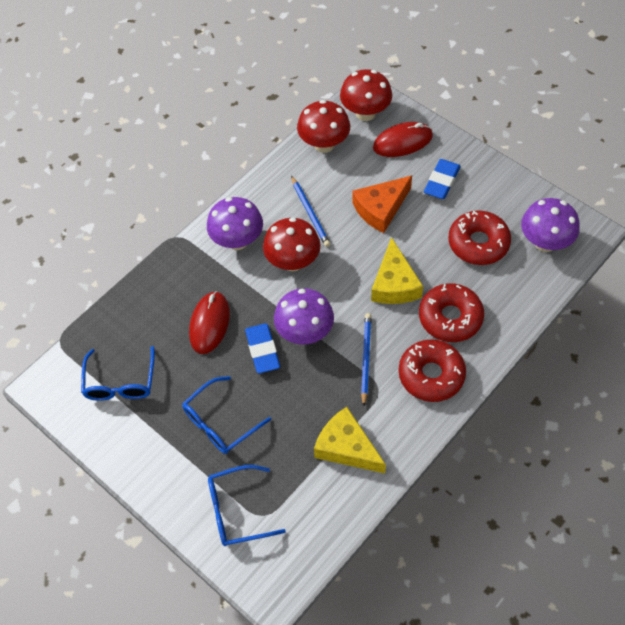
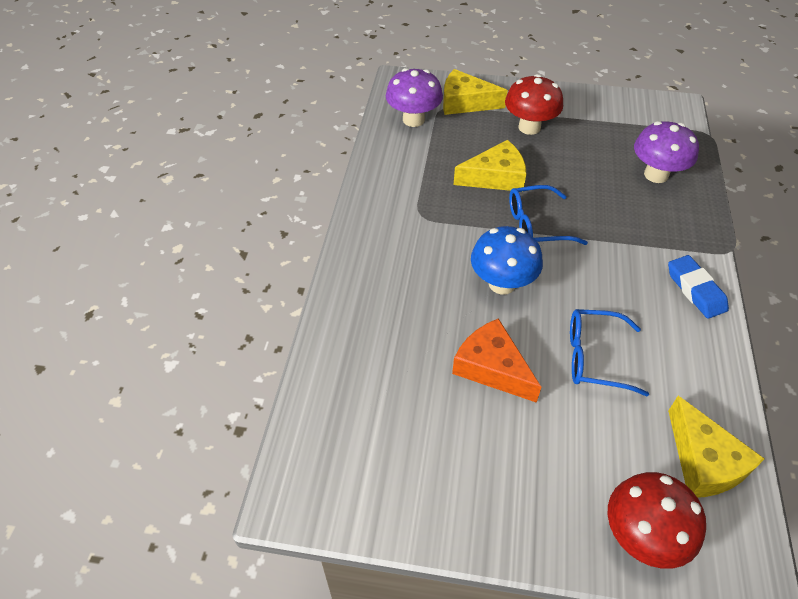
blue eraser: 2 -> 1
blue glasses: 3 -> 2
blue mushroom: 0 -> 1
blue pencil: 2 -> 0
purple mushroom: 3 -> 2
red donut: 3 -> 0
red mouse: 2 -> 0
red mushroom: 3 -> 2
yellow cheese: 2 -> 3

